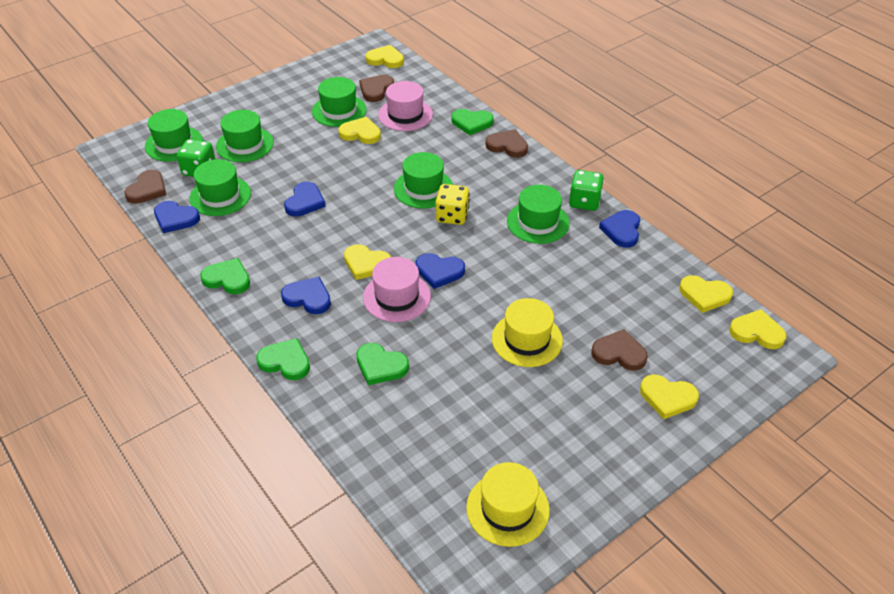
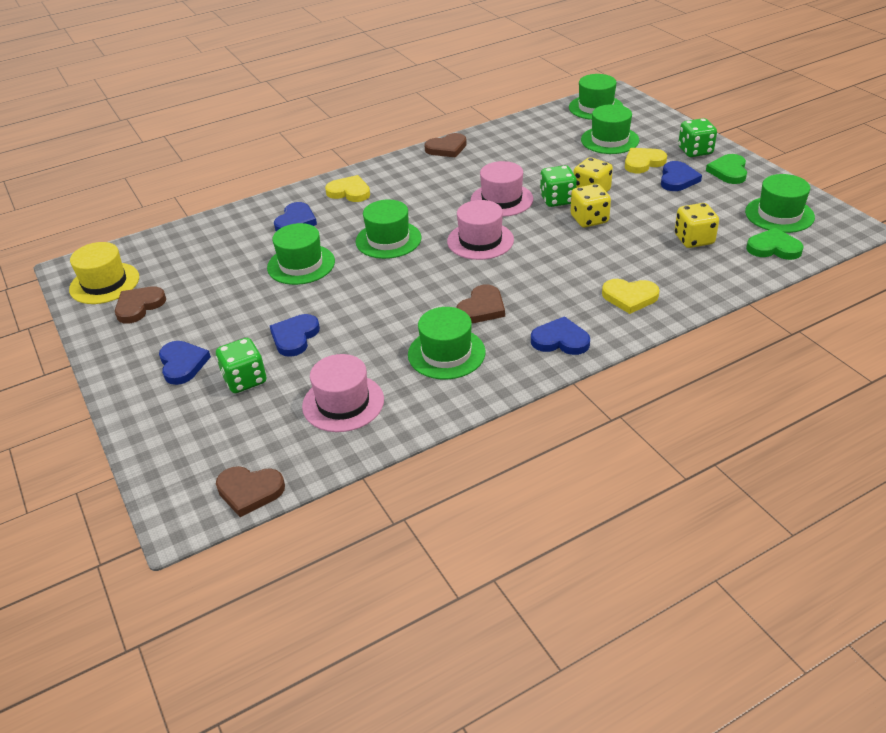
green dice: 2 -> 3
green heart: 4 -> 2
pink hat: 2 -> 3
yellow dice: 1 -> 3
yellow hat: 2 -> 1
yellow heart: 6 -> 3

